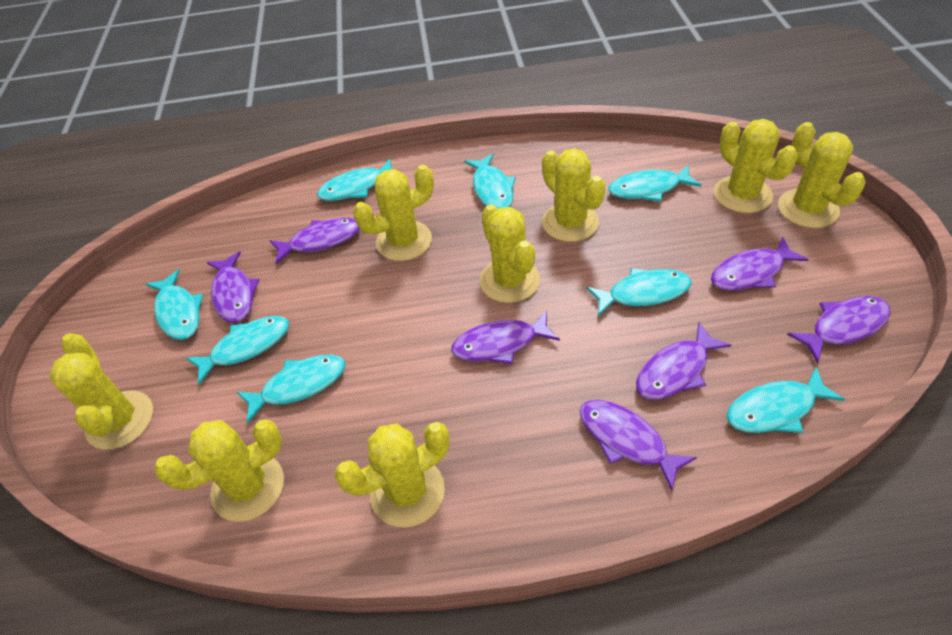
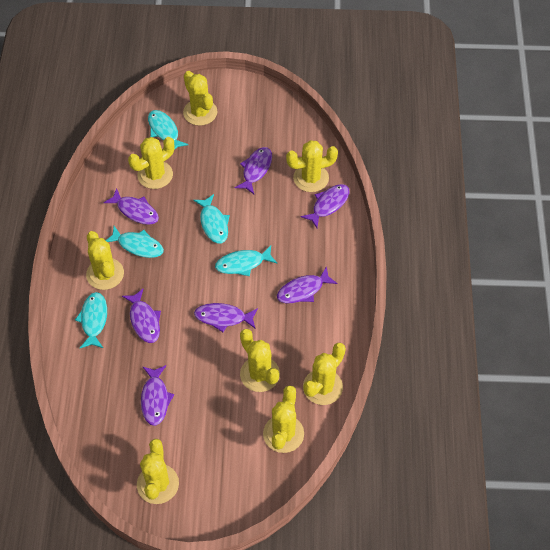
turquoise fish: 8 -> 5

